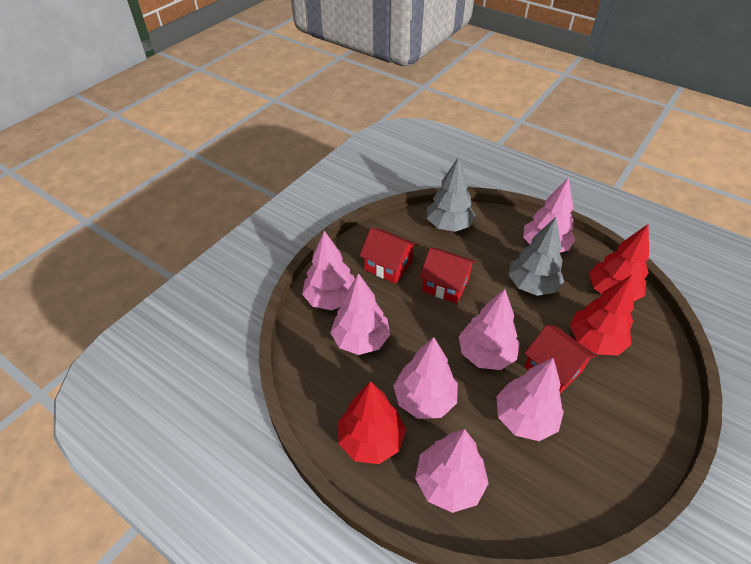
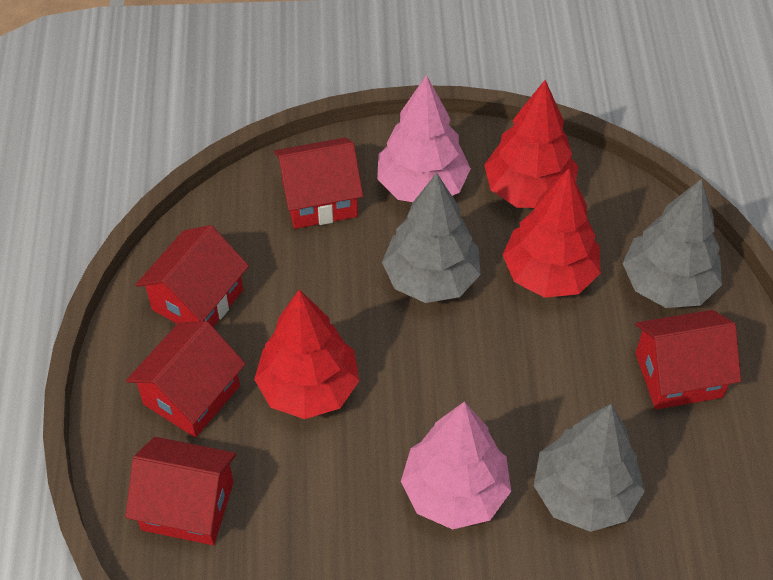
grey tree: 2 -> 3
pink tree: 7 -> 2
red house: 3 -> 5

